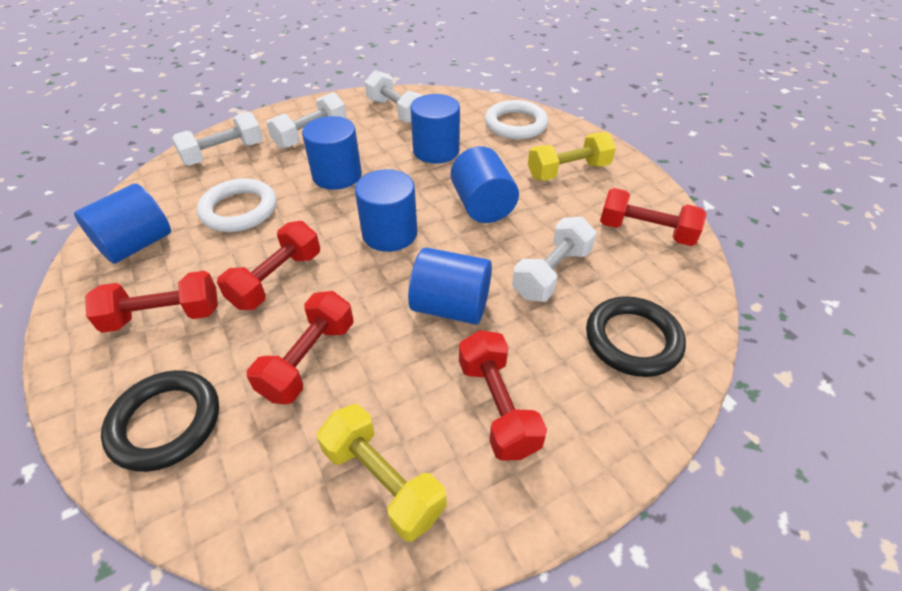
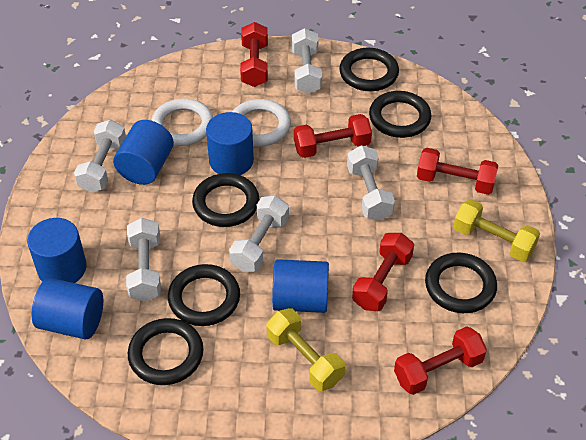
black ring: 2 -> 6
blue cylinder: 6 -> 5
white dumbbell: 4 -> 5

